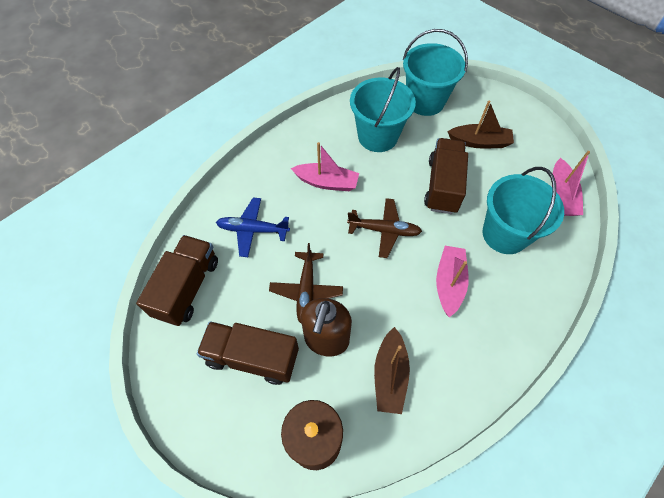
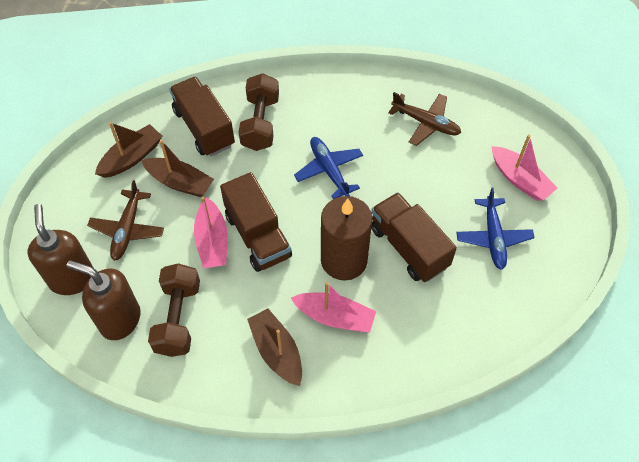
blue plane: 1 -> 2
brown boat: 2 -> 3
brown dumbbell: 0 -> 2
brown soap dispenser: 1 -> 2
turquoise bucket: 3 -> 0

